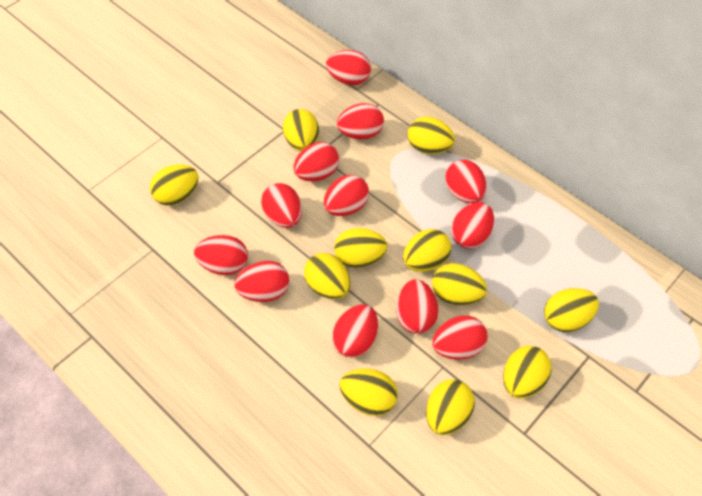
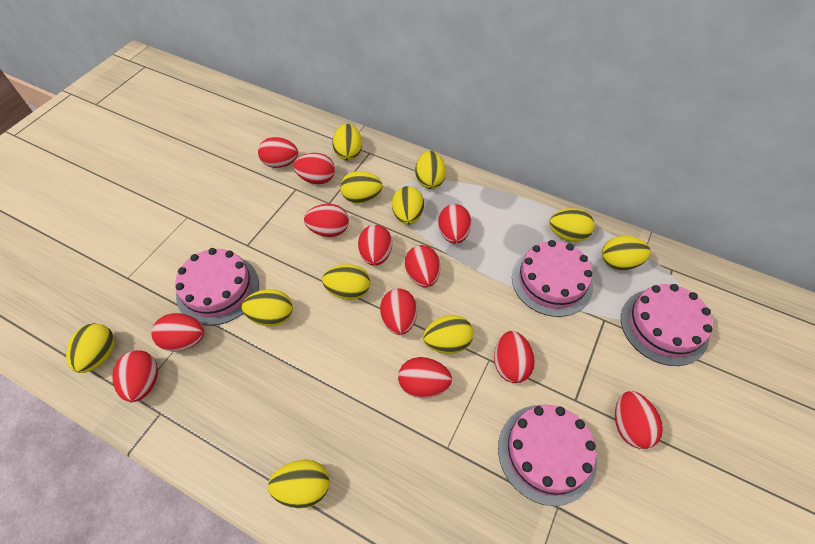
pink cake: 0 -> 4

